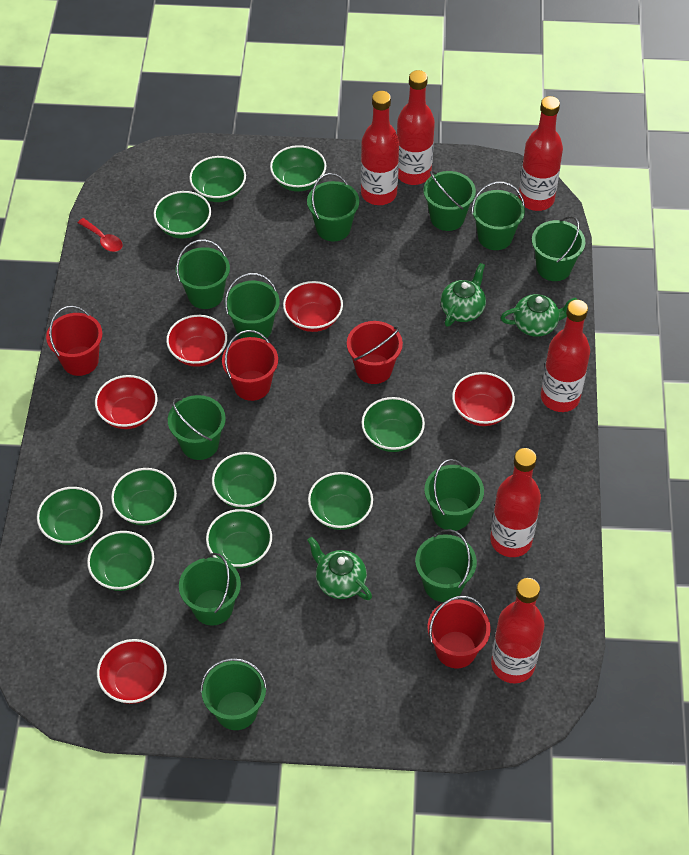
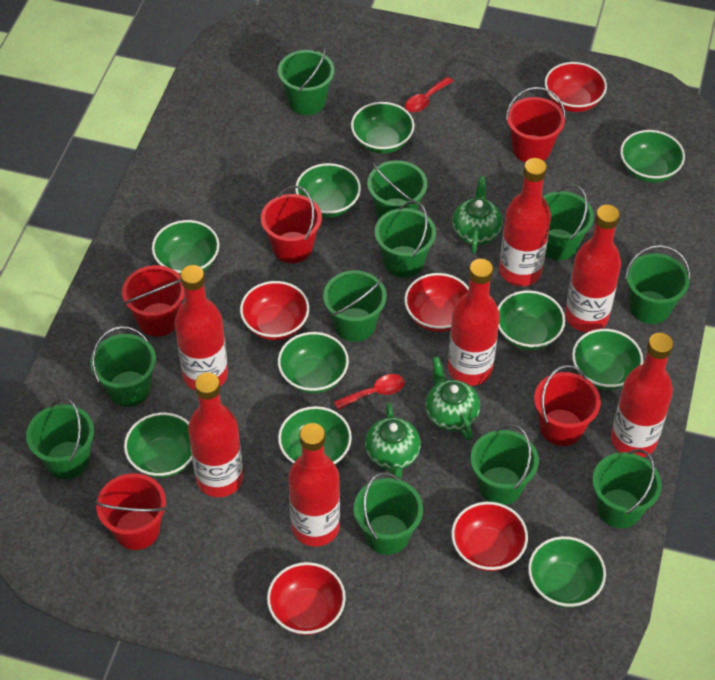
red bottle: 6 -> 7
red bucket: 4 -> 5
red spoon: 1 -> 2

